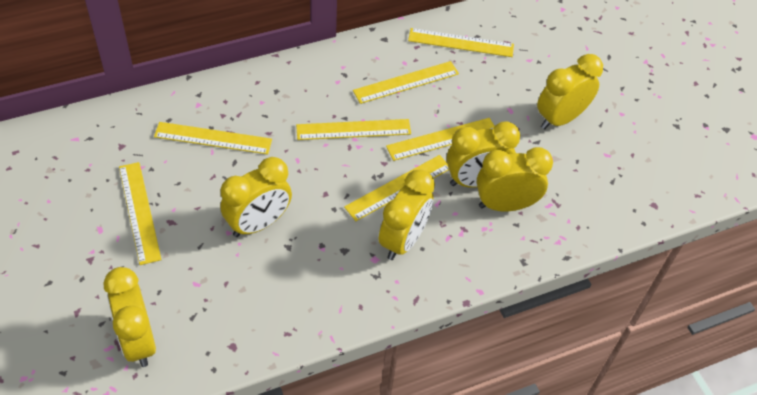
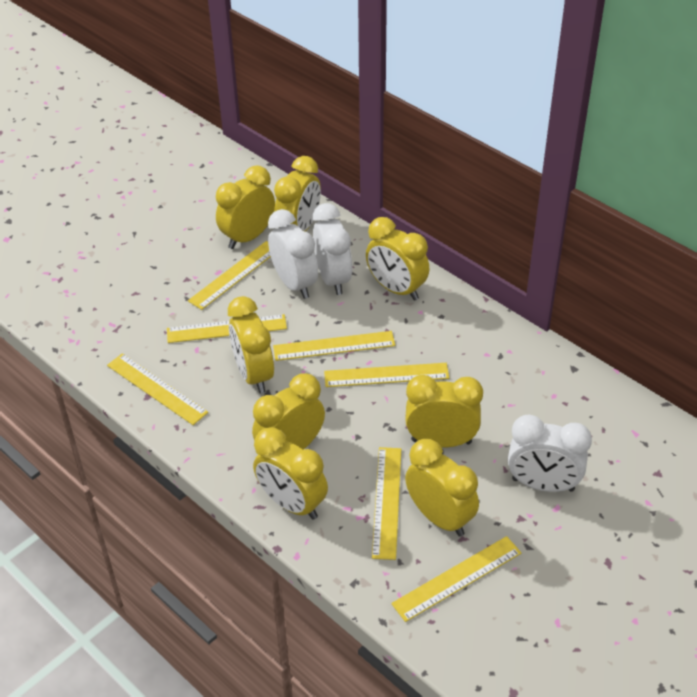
white clock: 0 -> 3
yellow clock: 6 -> 8

